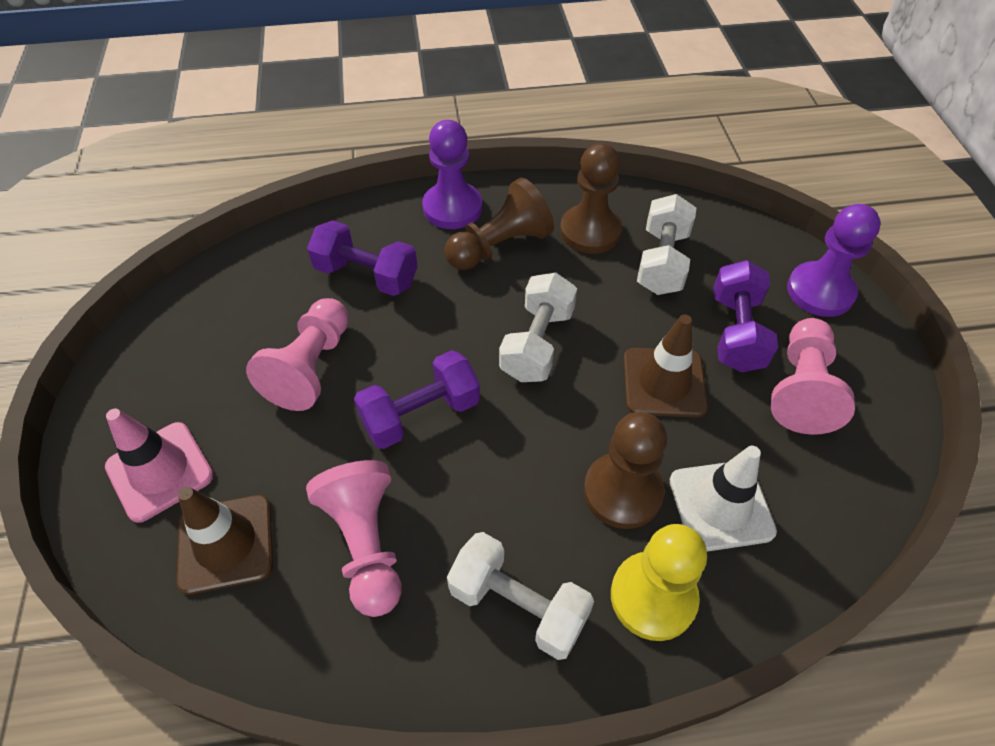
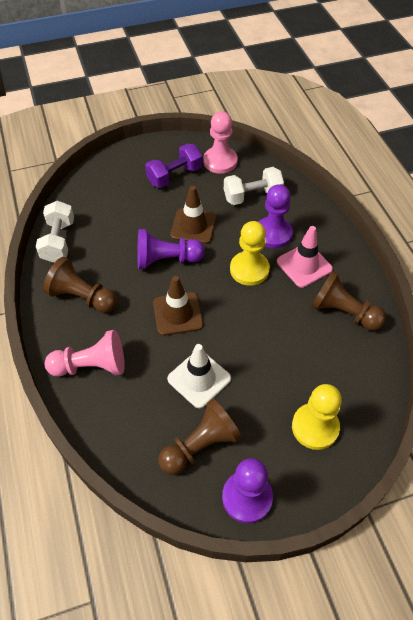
pink pawn: 3 -> 2
purple dumbbell: 3 -> 1
purple pawn: 2 -> 3
white dumbbell: 3 -> 2
yellow pawn: 1 -> 2

